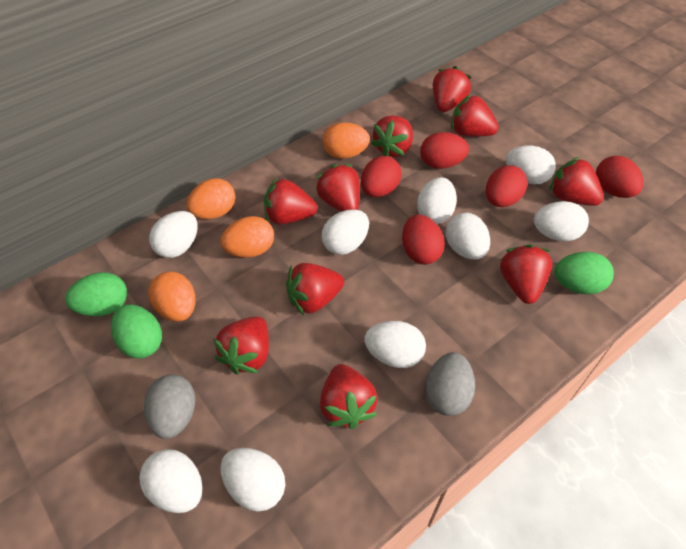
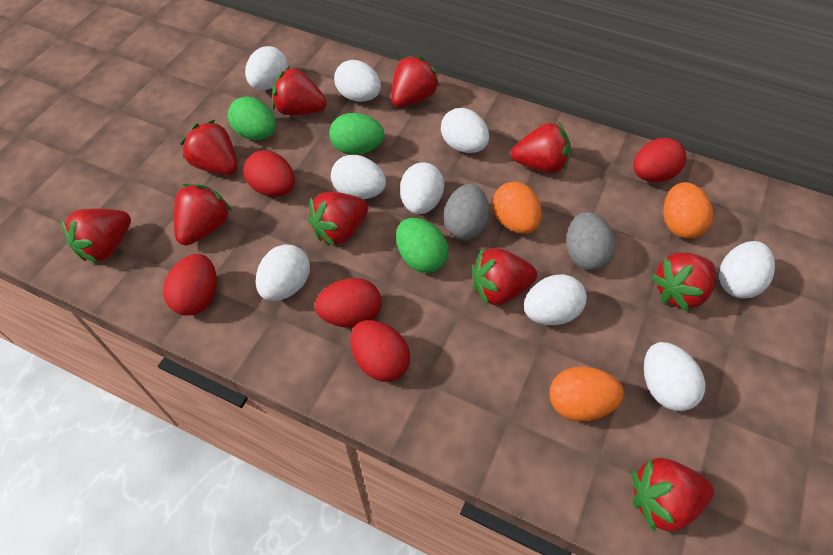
orange egg: 4 -> 3

